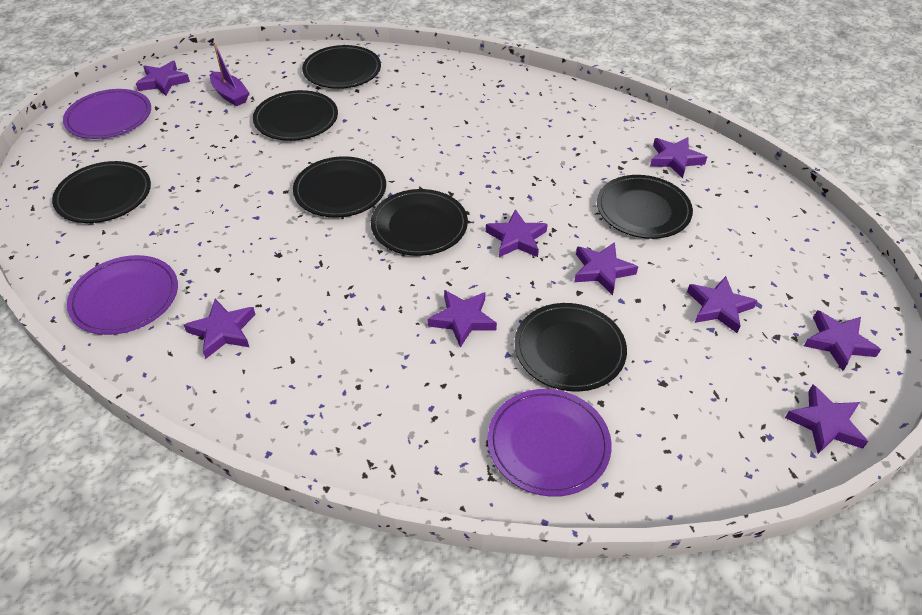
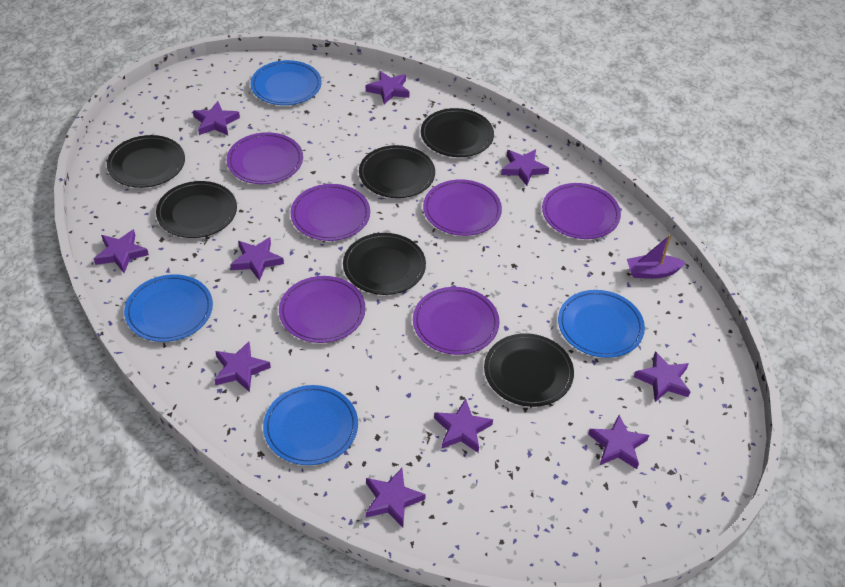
black plate: 7 -> 6
blue plate: 0 -> 4
purple plate: 3 -> 6
purple star: 9 -> 10

